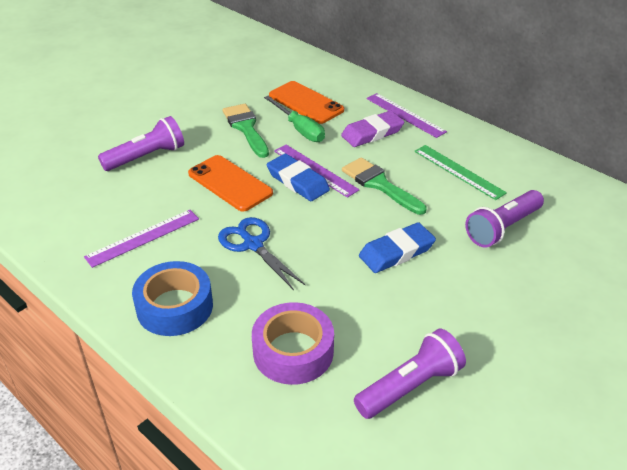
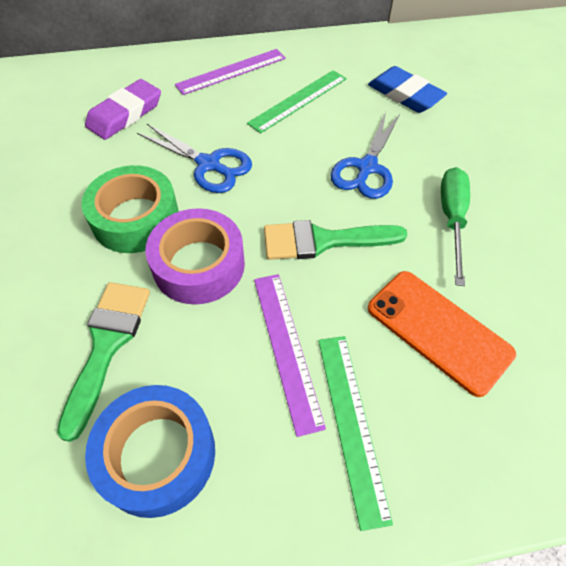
blue eraser: 2 -> 1
blue scissors: 1 -> 2
green ruler: 1 -> 2
green tape: 0 -> 1
orange phone: 2 -> 1
purple flashlight: 3 -> 0
purple ruler: 3 -> 2

